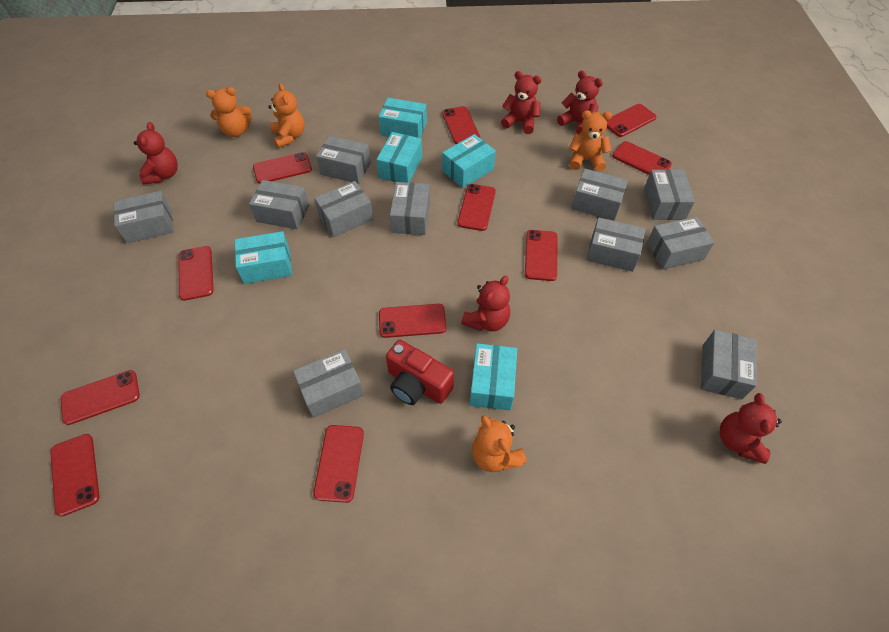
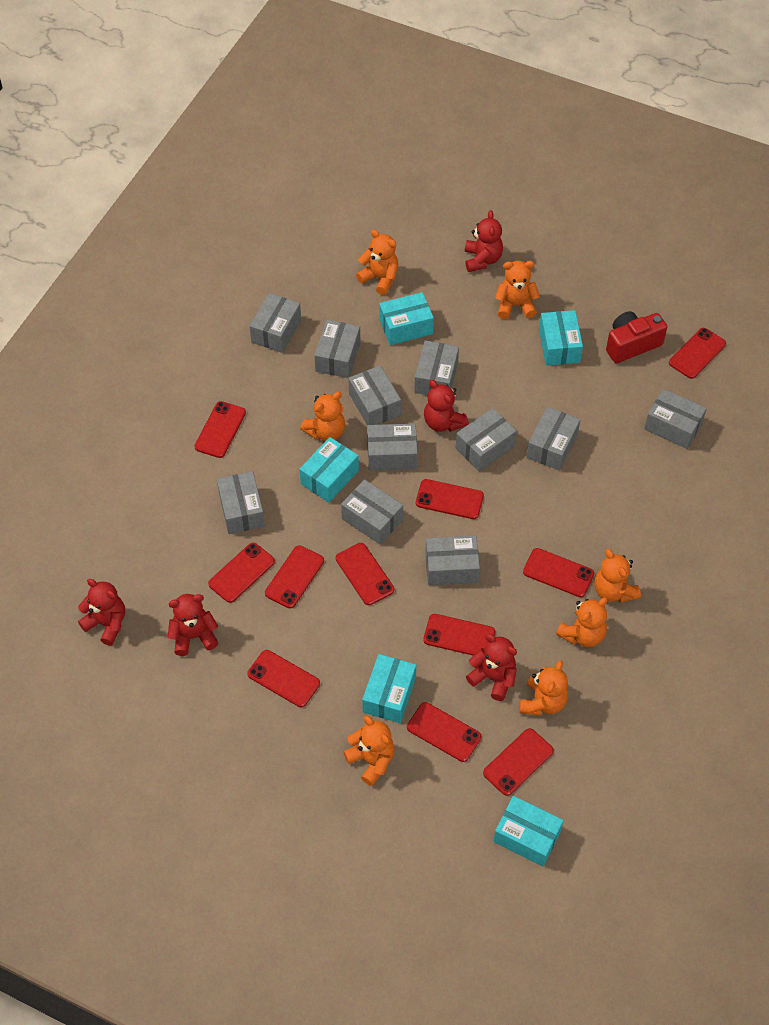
orange teddy bear: 4 -> 7

